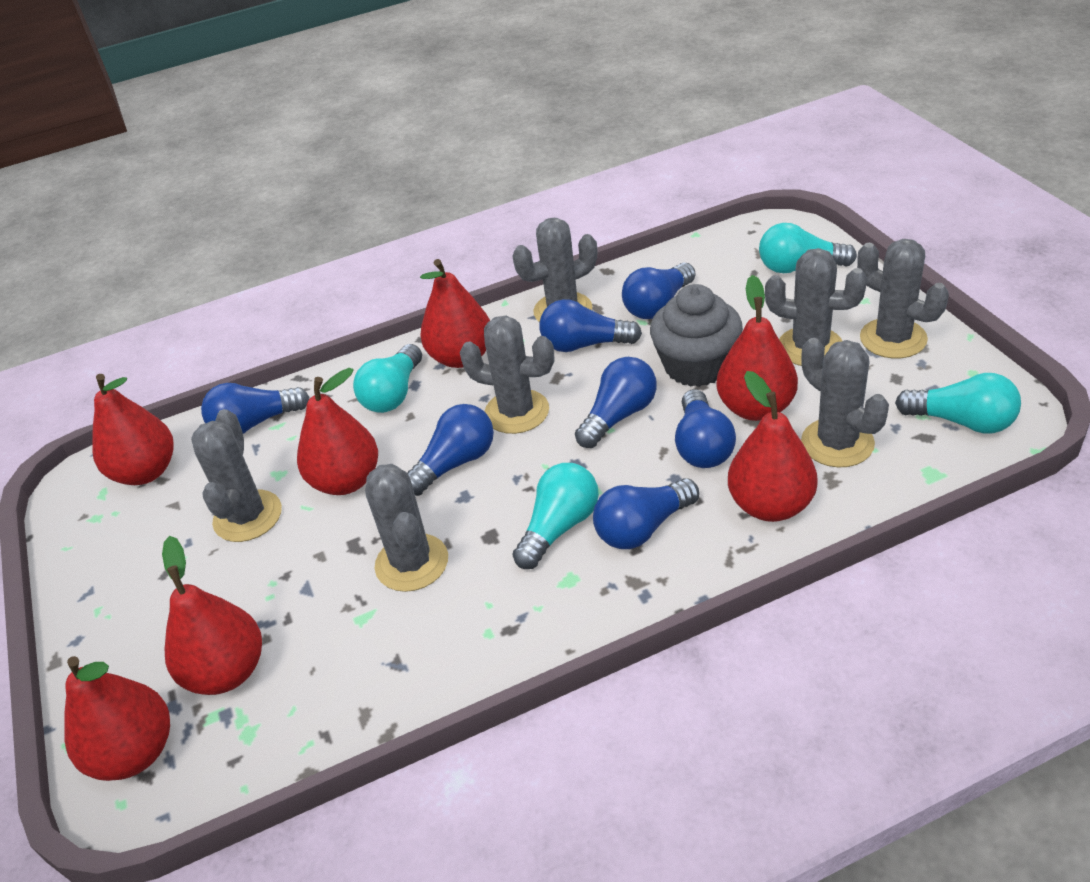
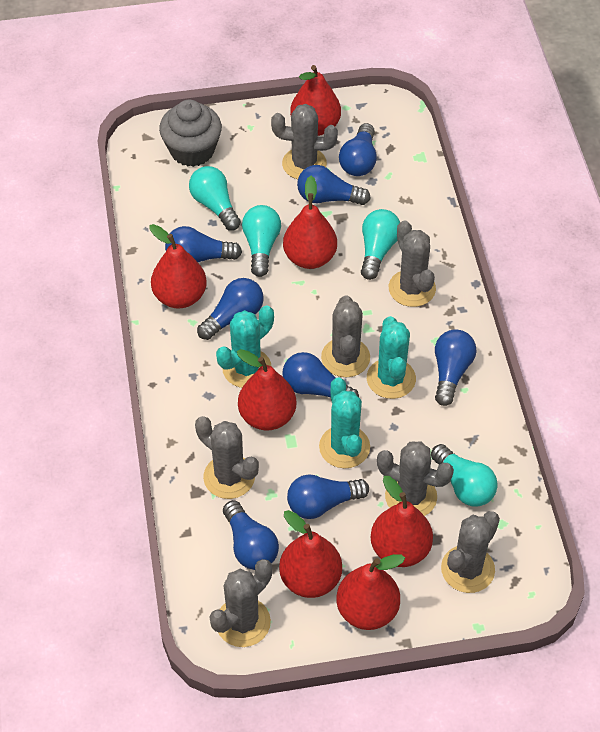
blue light bulb: 7 -> 8
turquoise cactus: 0 -> 3

